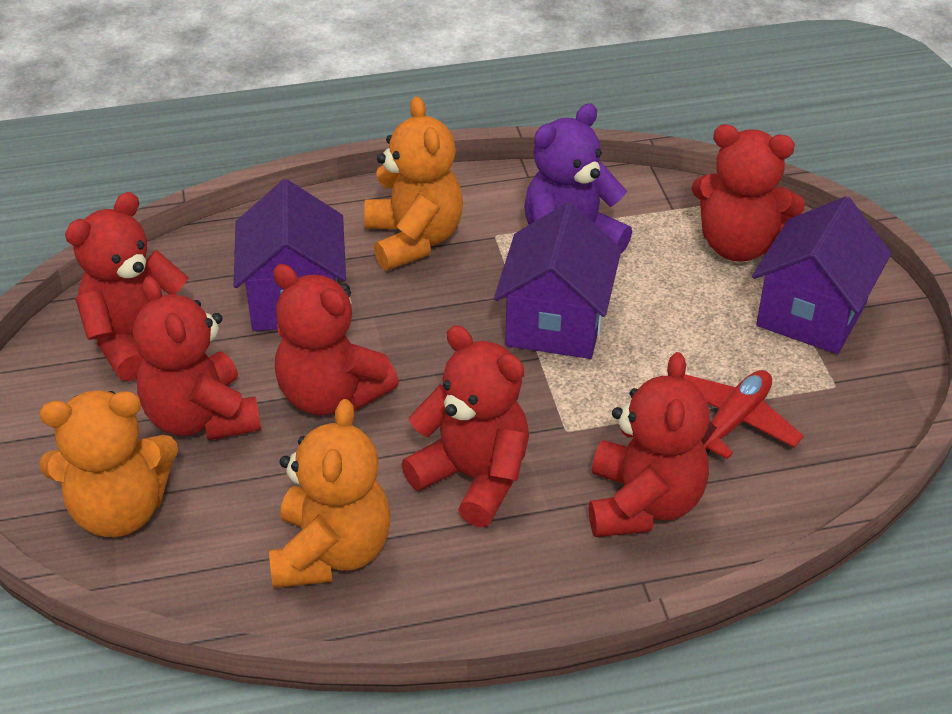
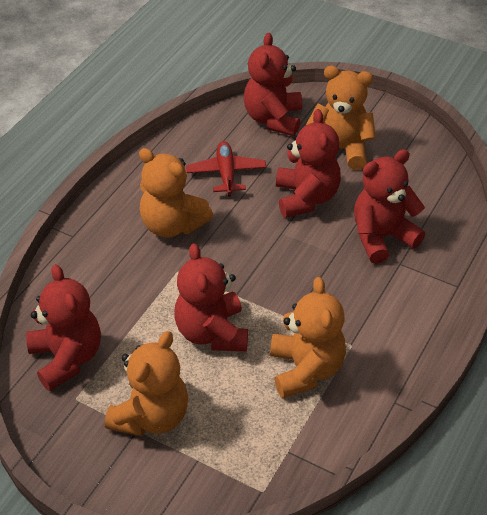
orange teddy bear: 3 -> 4
purple house: 3 -> 0
purple teddy bear: 1 -> 0
red teddy bear: 6 -> 5

